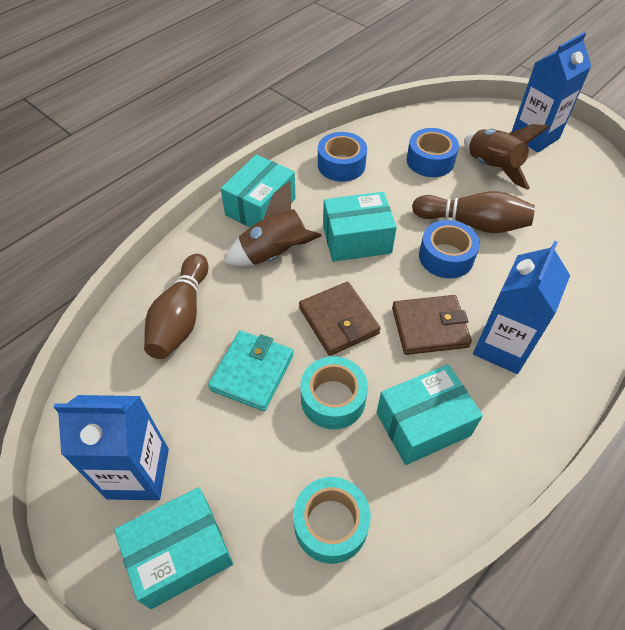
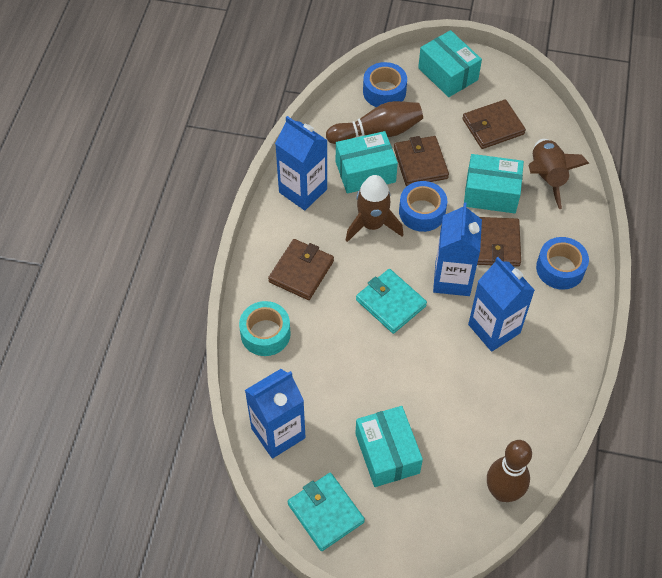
blue carton: 3 -> 4
brown wallet: 2 -> 4
turquoise tape: 2 -> 1
turquoise wallet: 1 -> 2

